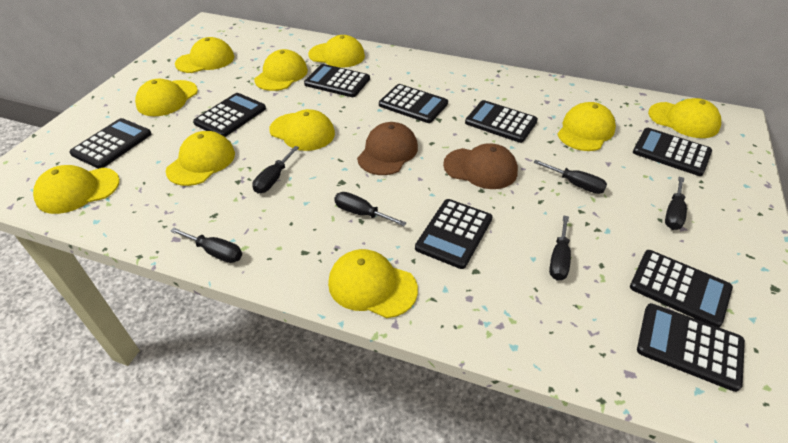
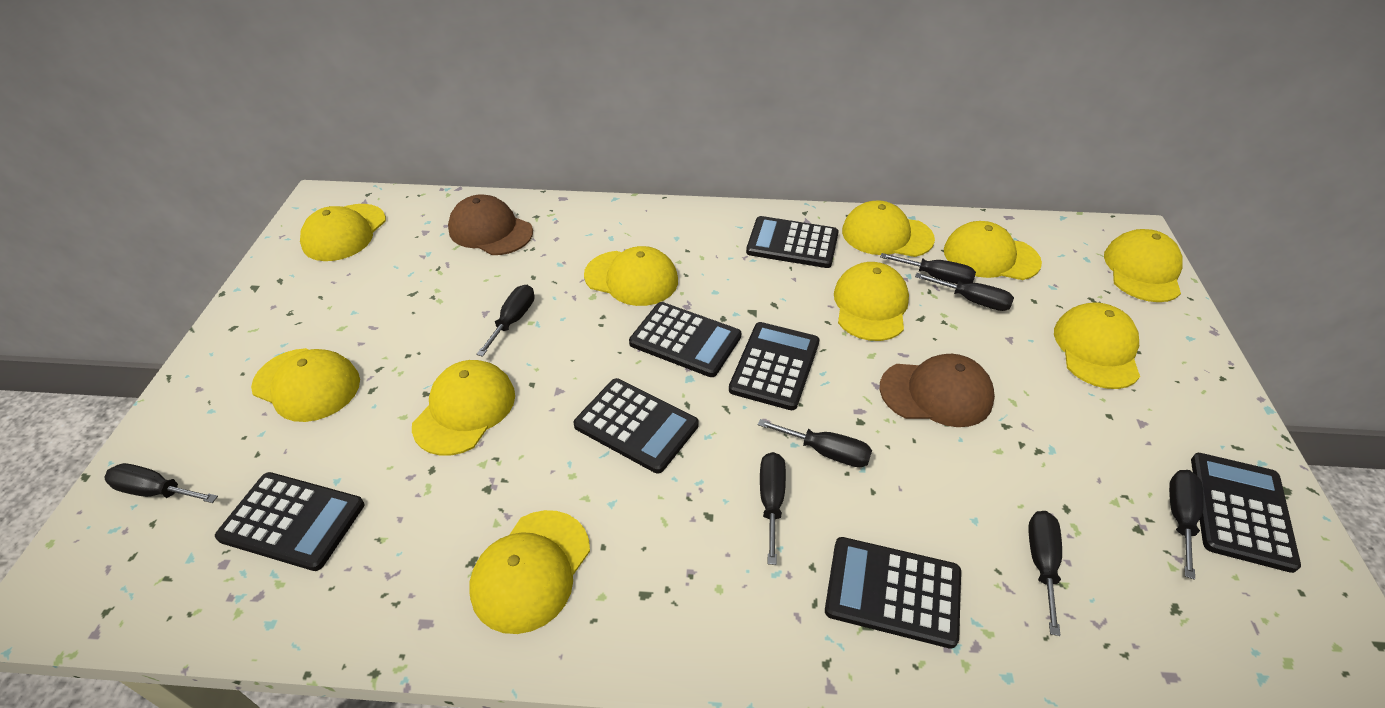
black calculator: 9 -> 7
black screwdriver: 6 -> 8

